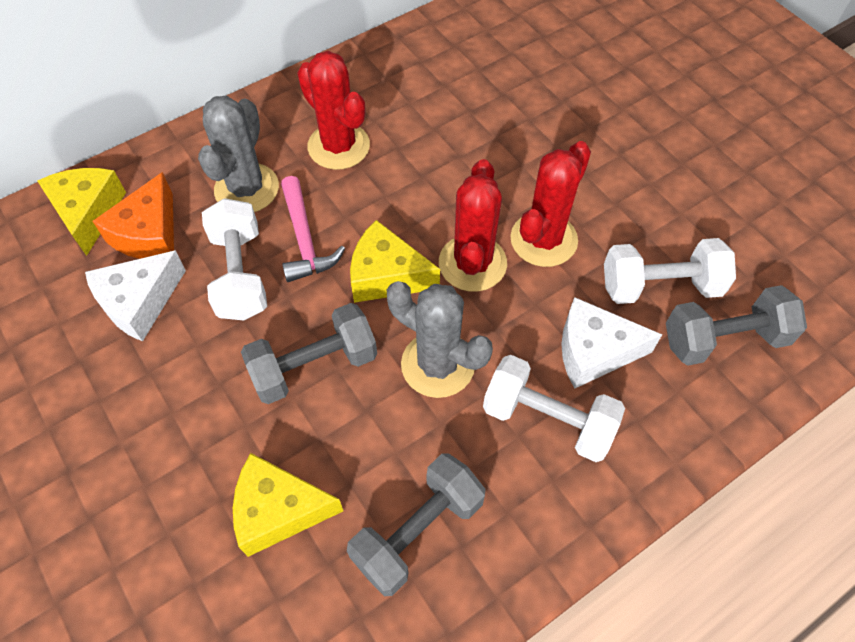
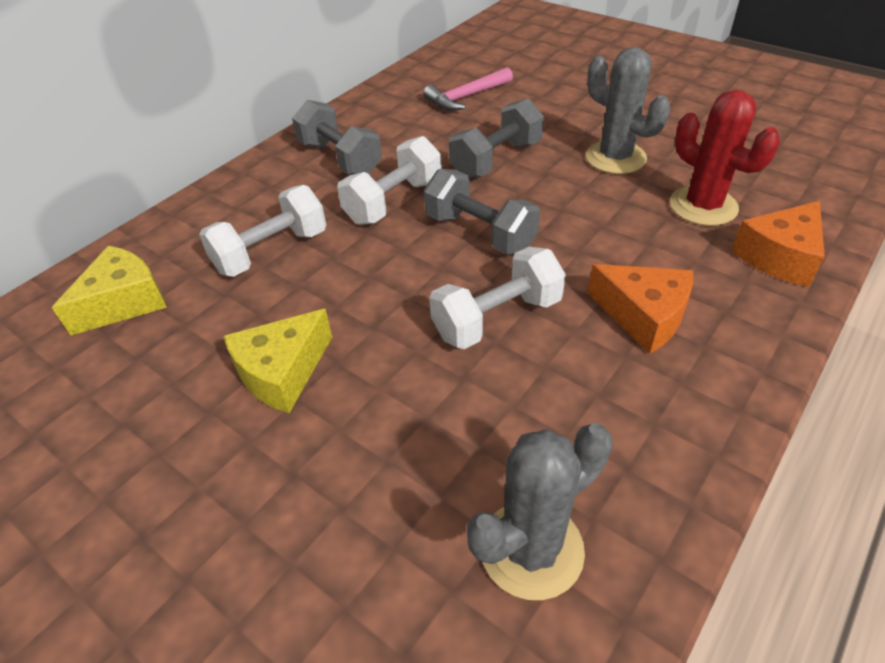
orange cheese: 1 -> 2
red cactus: 3 -> 1
white cheese: 2 -> 0
yellow cheese: 3 -> 2

